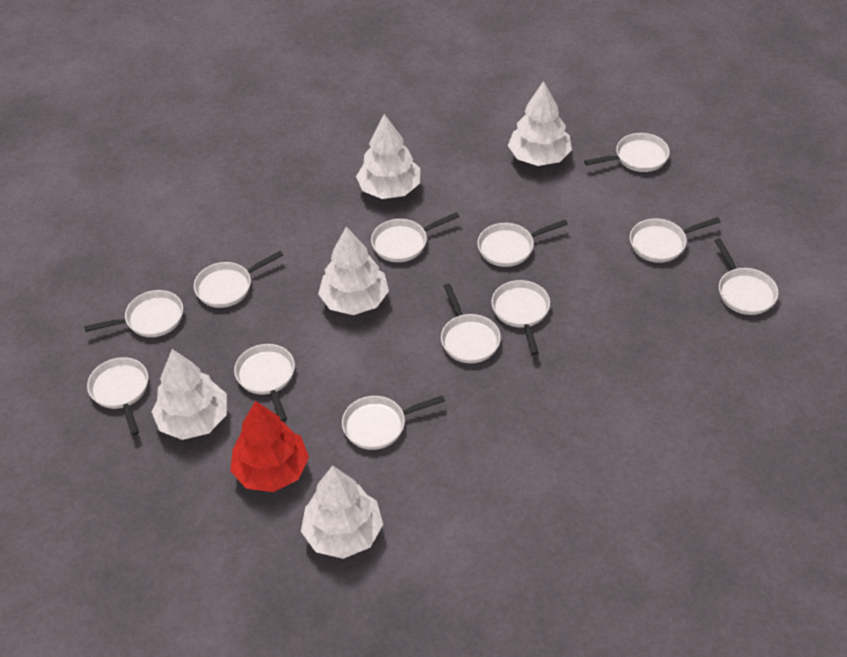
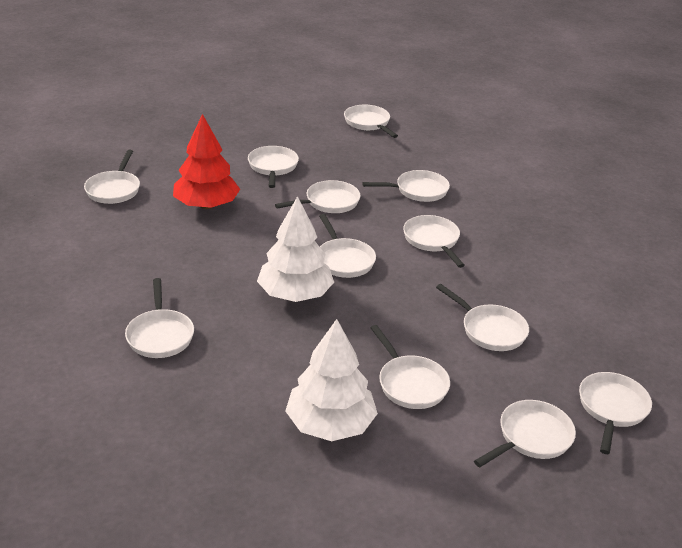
white tree: 5 -> 2

